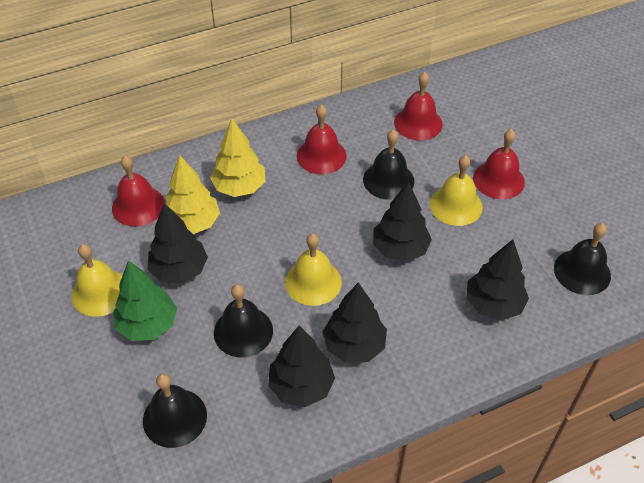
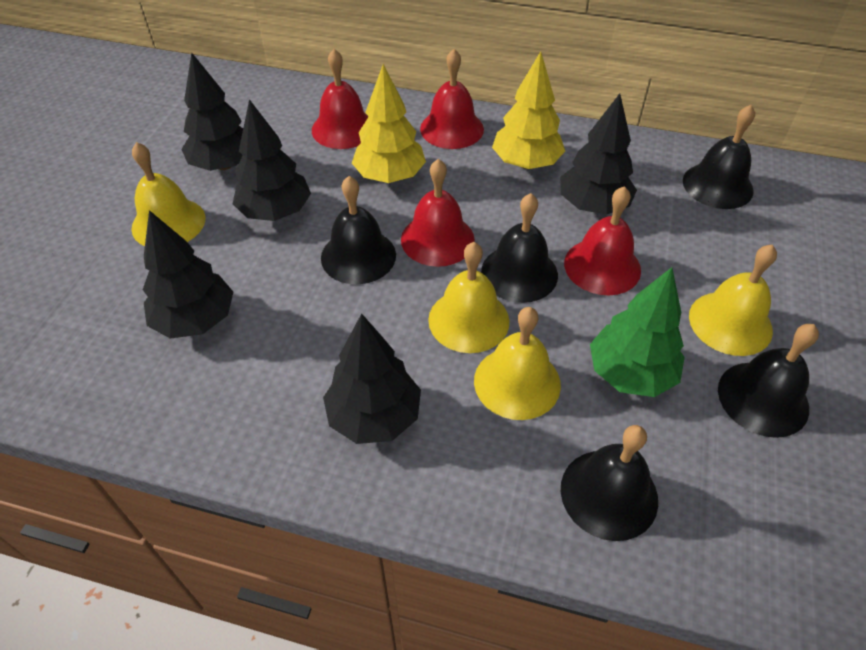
black bell: 4 -> 5
yellow bell: 3 -> 4

